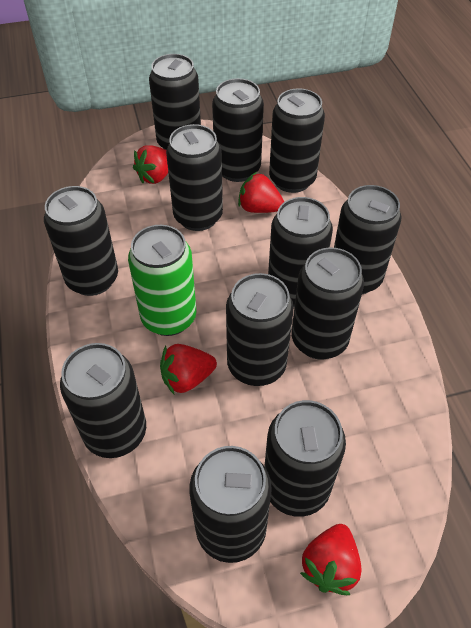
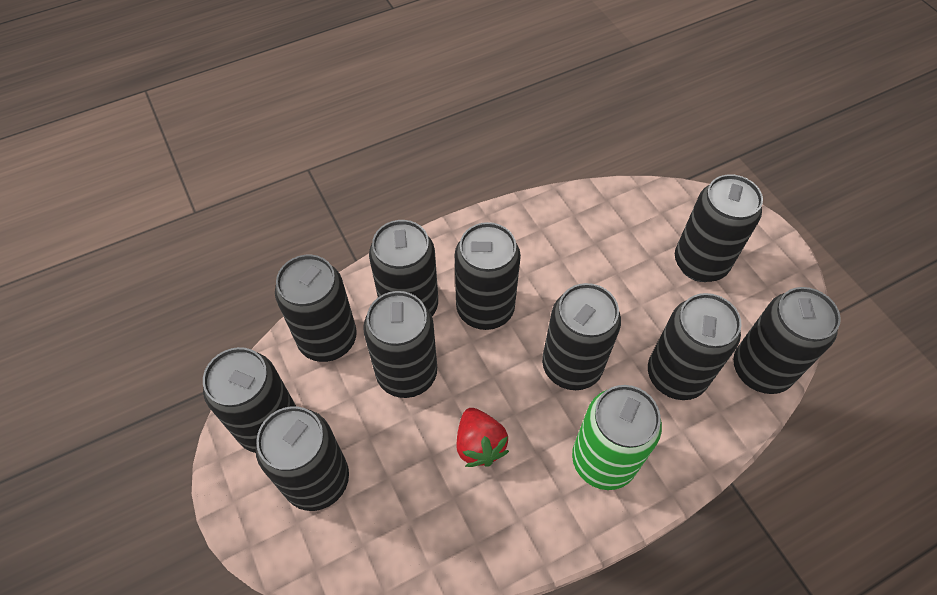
black can: 12 -> 10
red strawberry: 4 -> 1

